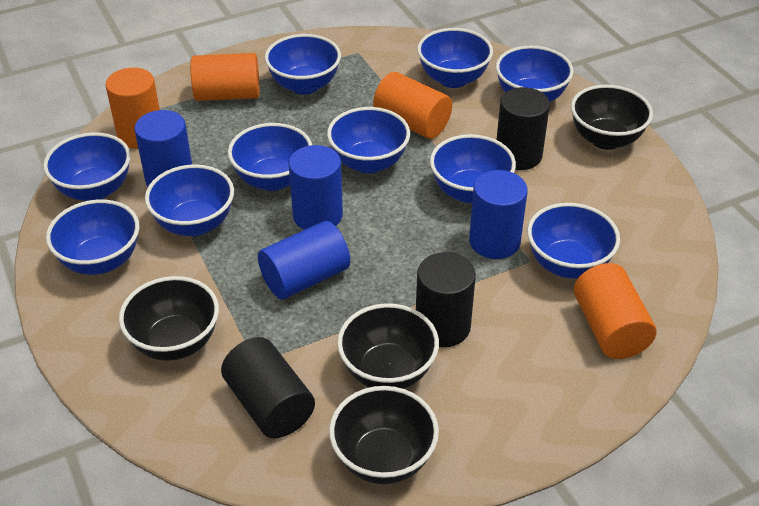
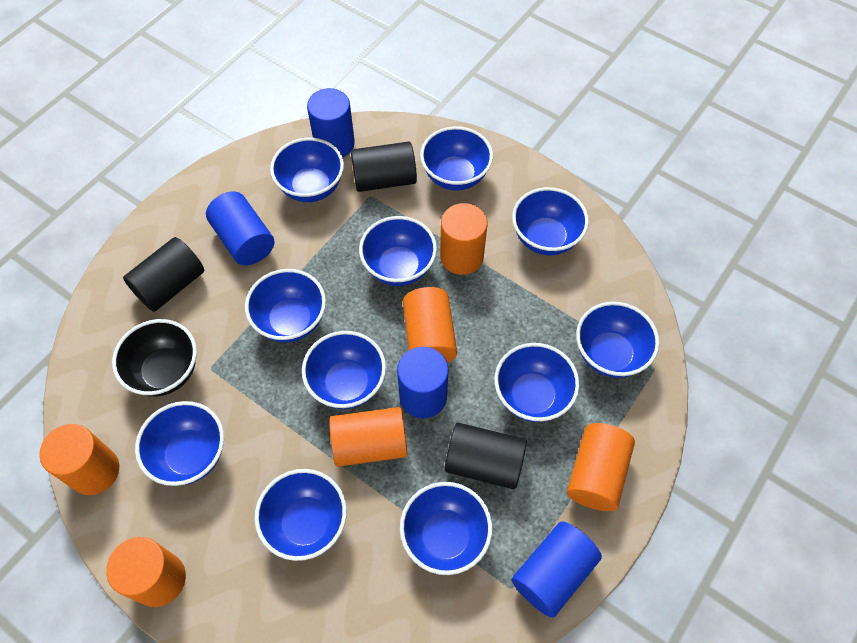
black bowl: 4 -> 1
blue bowl: 10 -> 11
orange cylinder: 4 -> 6

